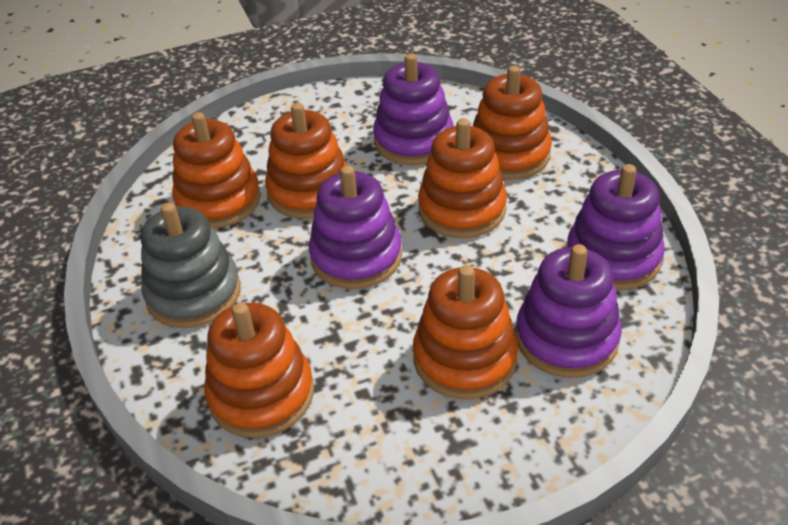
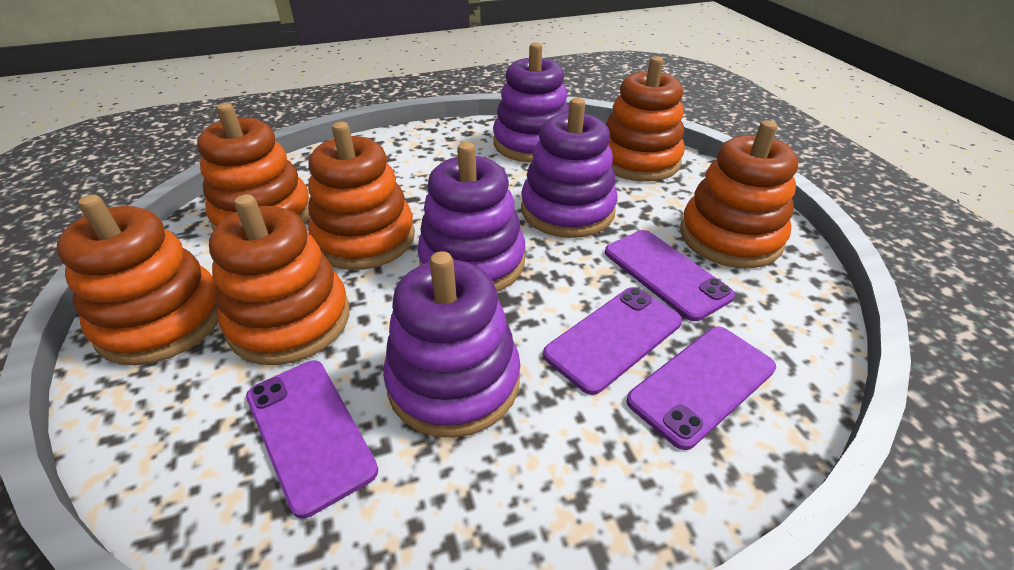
grey stacking toy: 1 -> 0
purple phone: 0 -> 4

